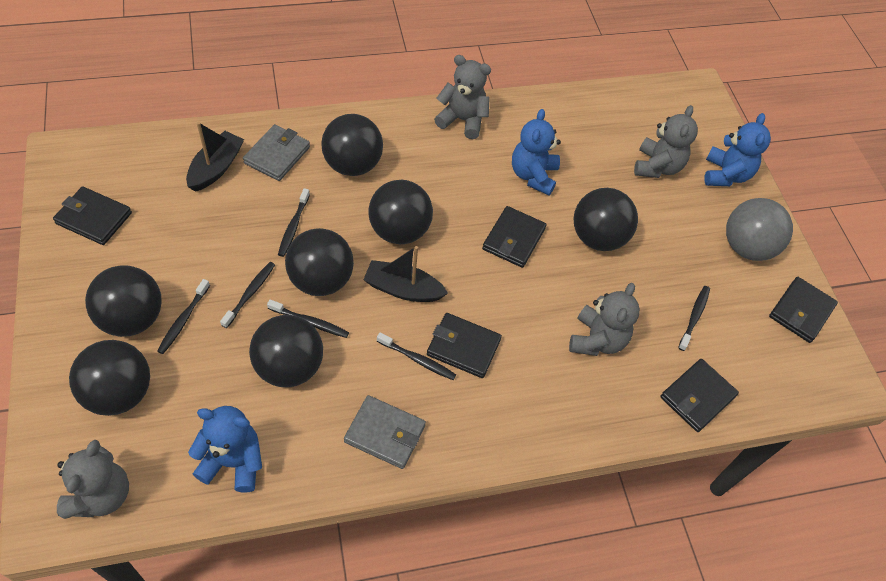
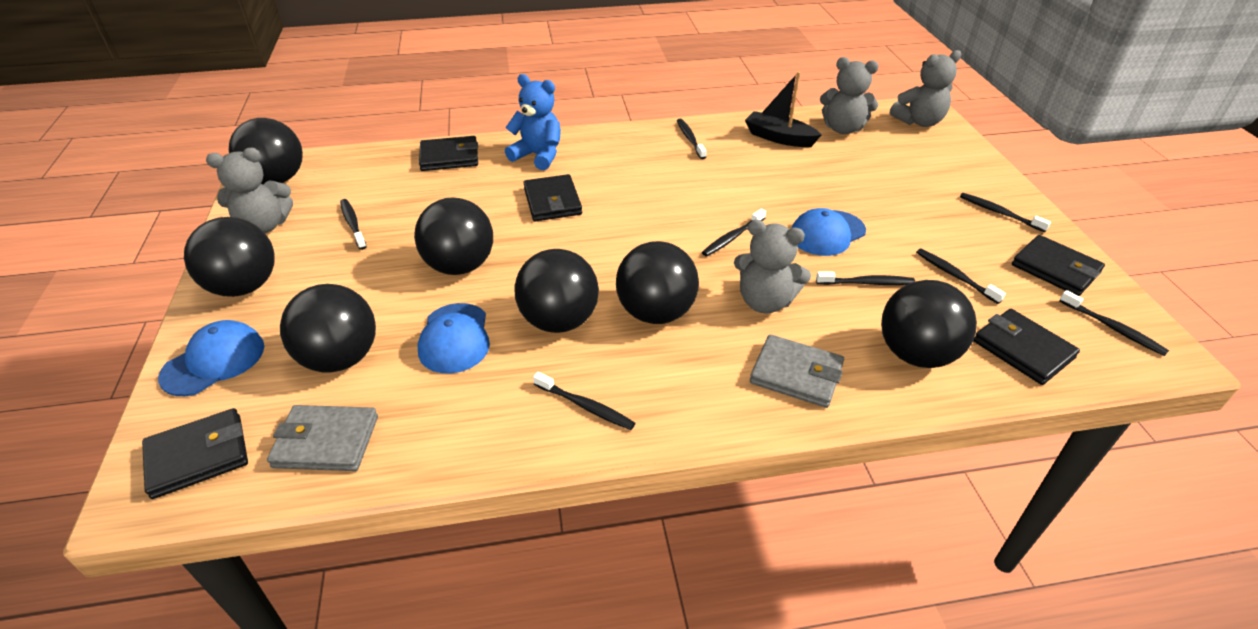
black boat: 2 -> 1
black toothbrush: 6 -> 8
blue cap: 0 -> 3
blue teddy bear: 3 -> 1
grey ball: 1 -> 0

